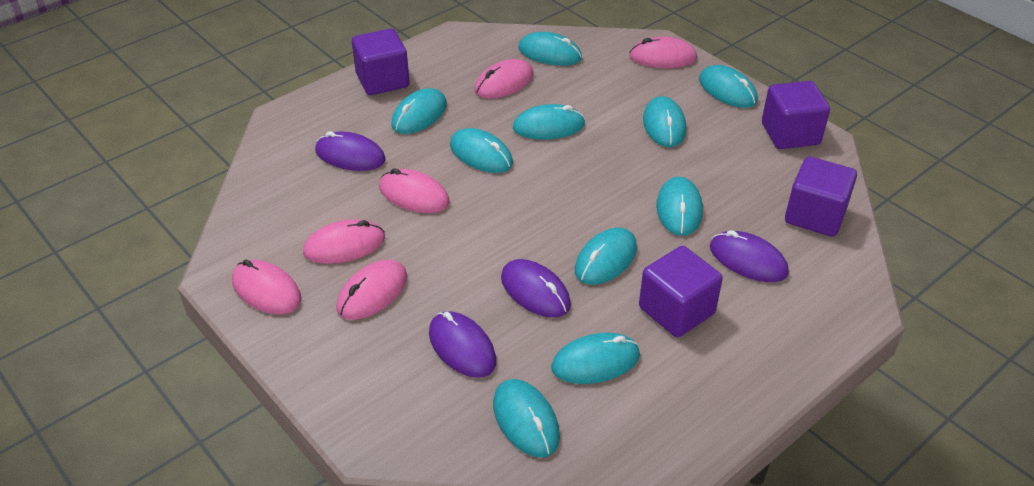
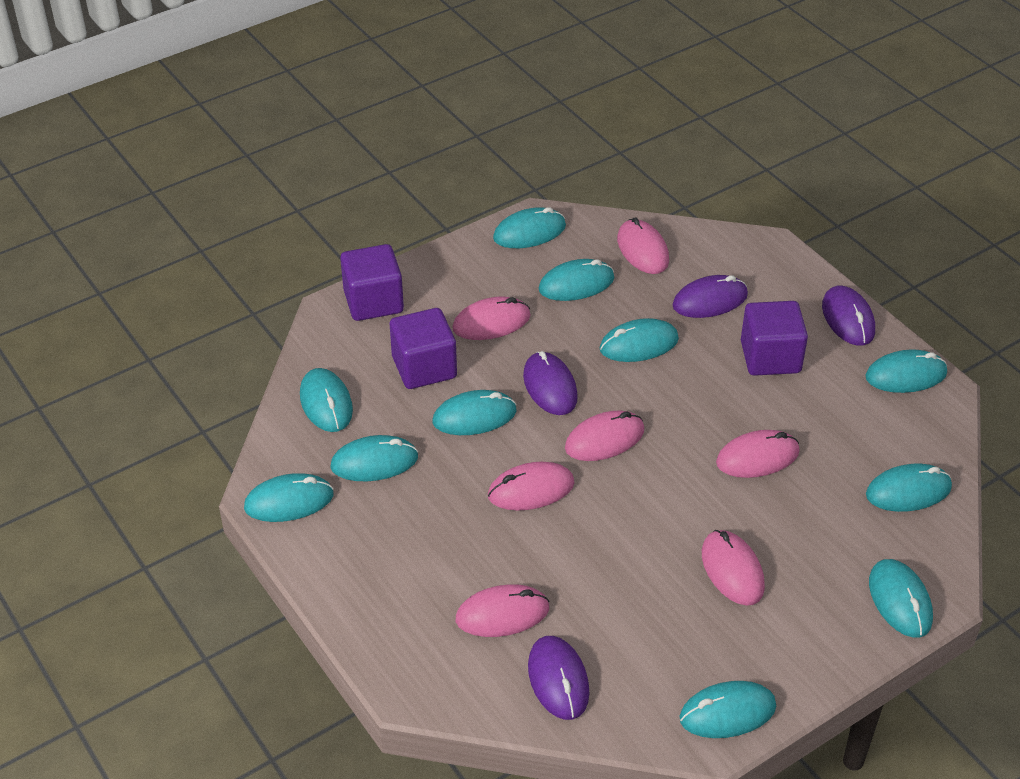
pink mouse: 6 -> 7
purple cube: 4 -> 3
turquoise mouse: 10 -> 11

